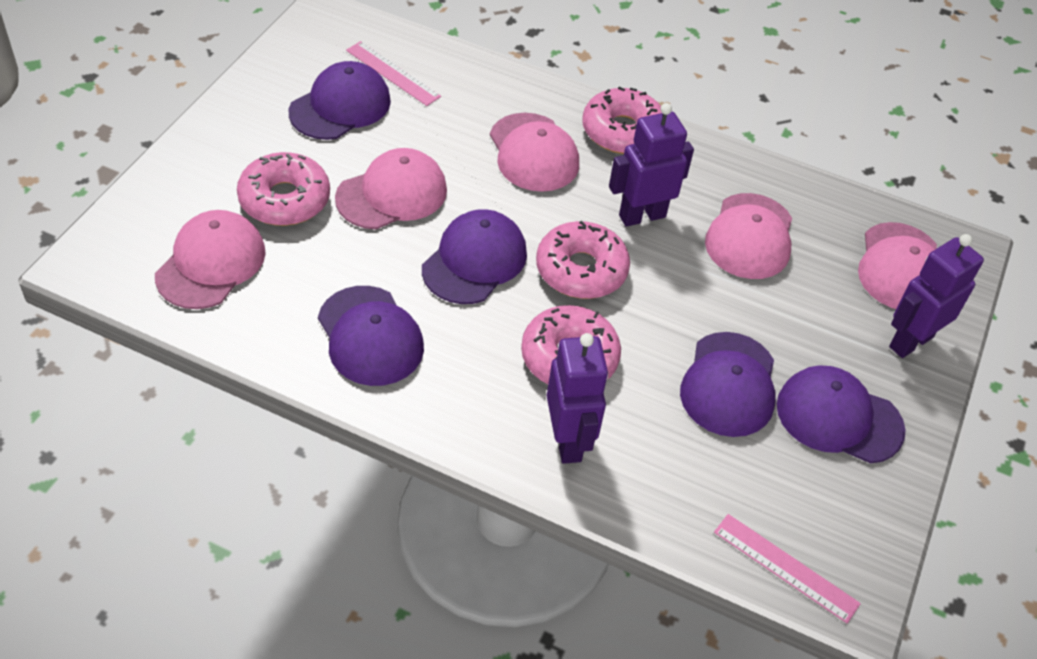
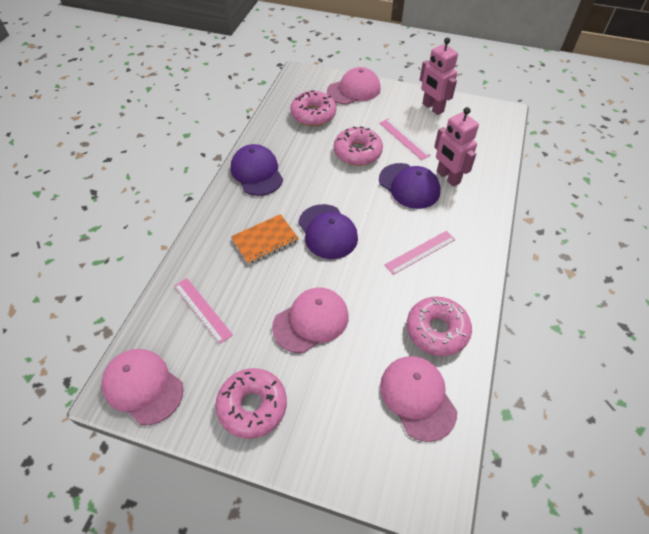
orange notebook: 0 -> 1
pink cap: 5 -> 4
pink robot: 0 -> 2
pink ruler: 2 -> 3
purple cap: 5 -> 3
purple robot: 3 -> 0

